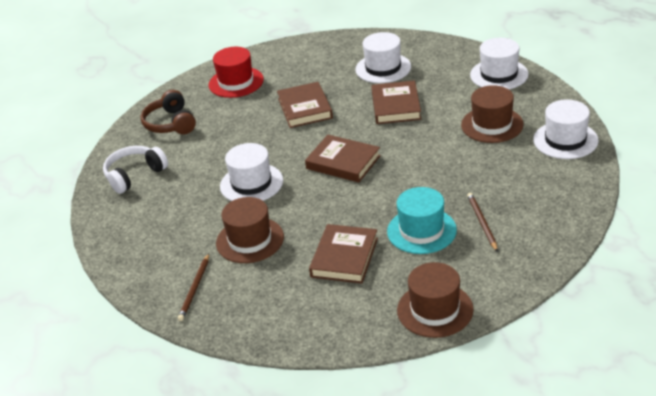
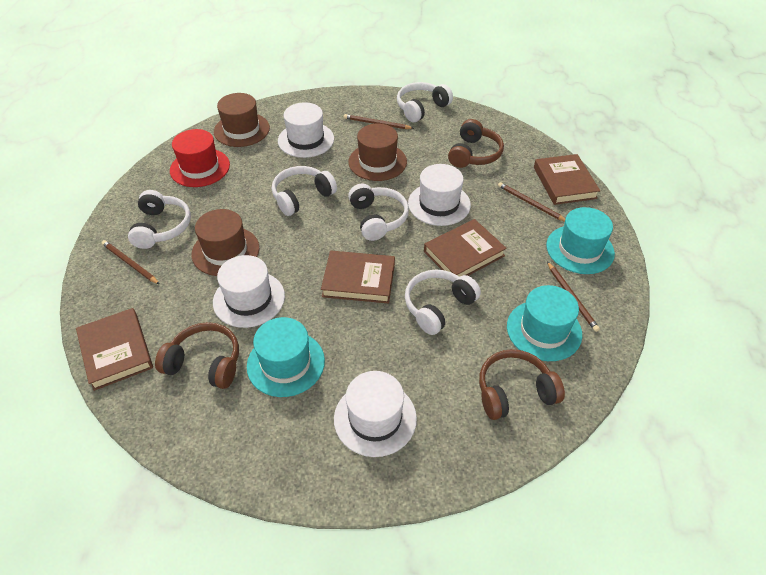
brown headphones: 1 -> 3
brown pencil: 2 -> 4
turquoise hat: 1 -> 3
white headphones: 1 -> 5

